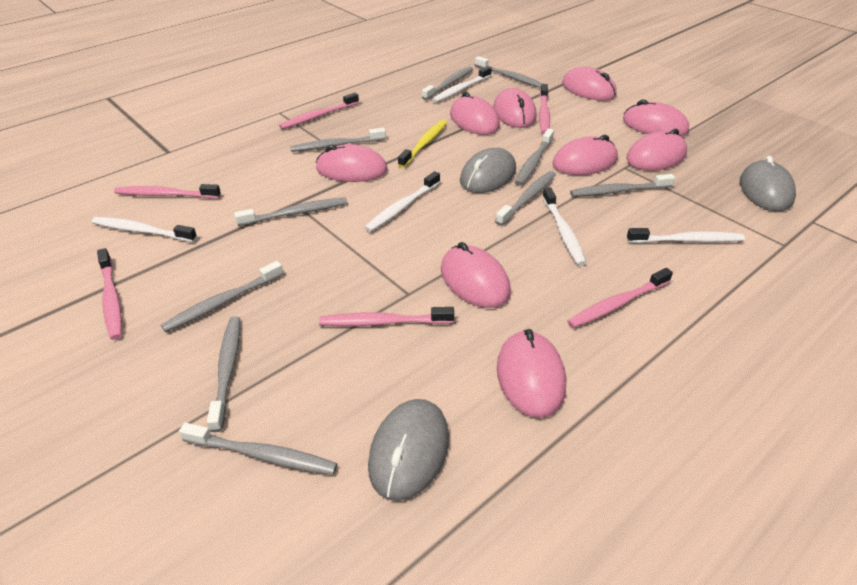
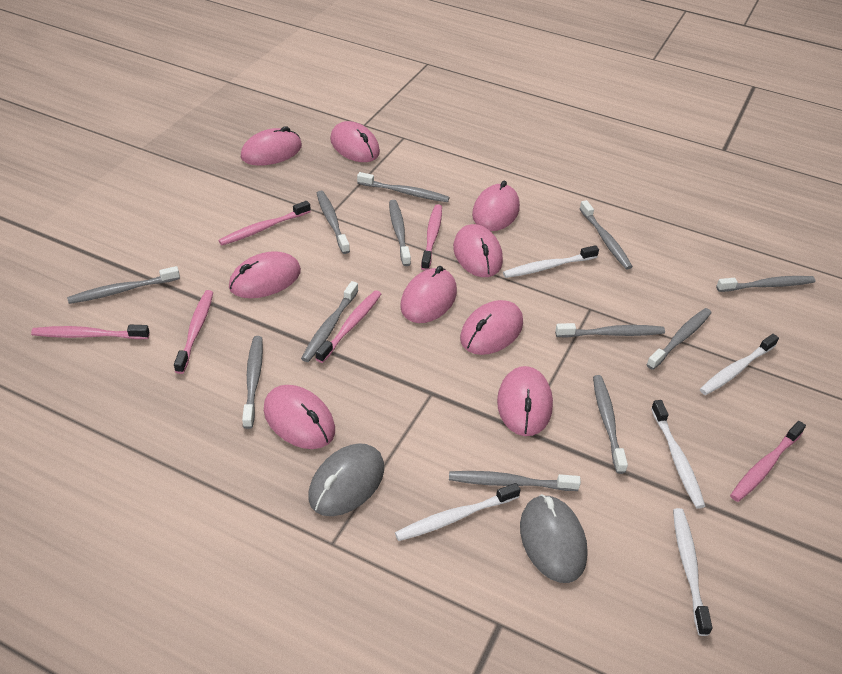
grey mouse: 3 -> 2
grey toothbrush: 10 -> 12
yellow toothbrush: 1 -> 0

